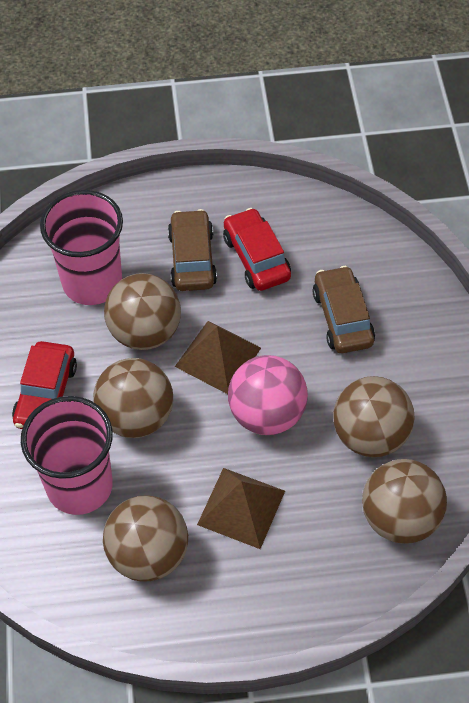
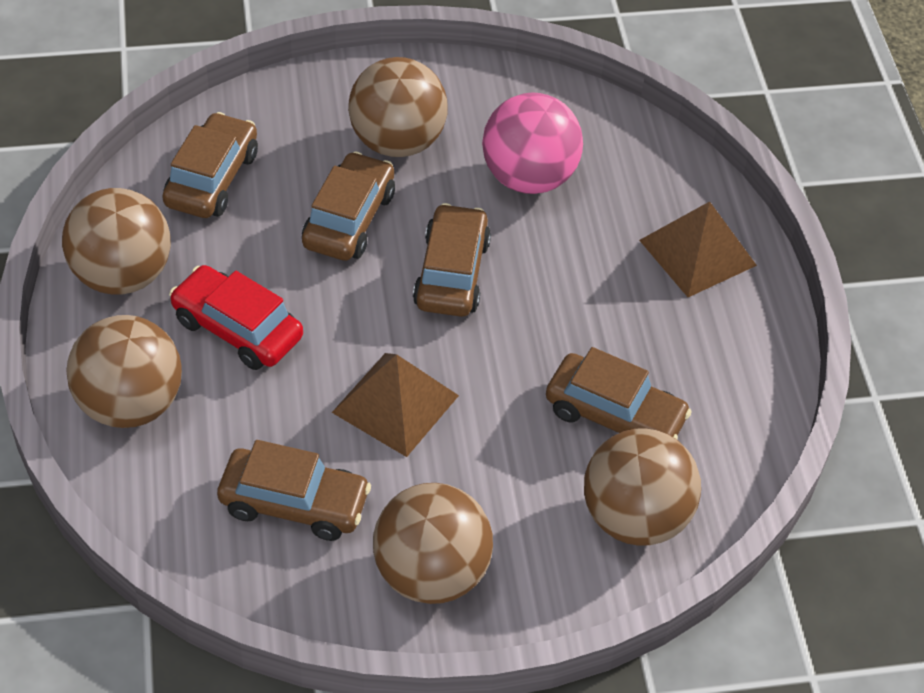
brown car: 2 -> 5
pink cup: 2 -> 0
red car: 2 -> 1

